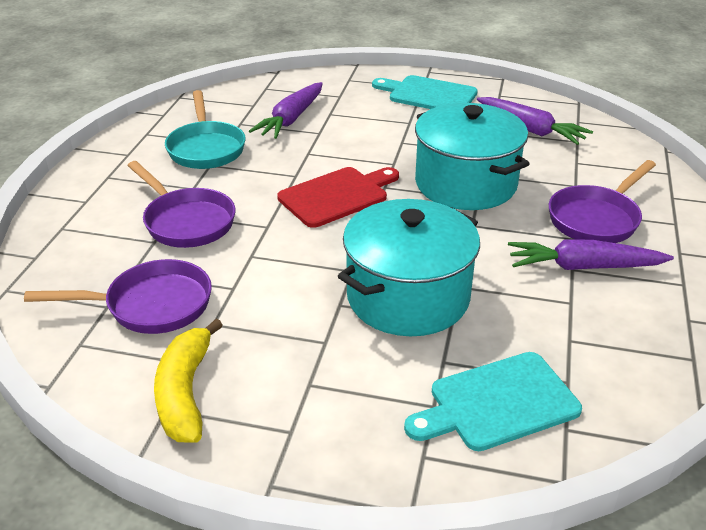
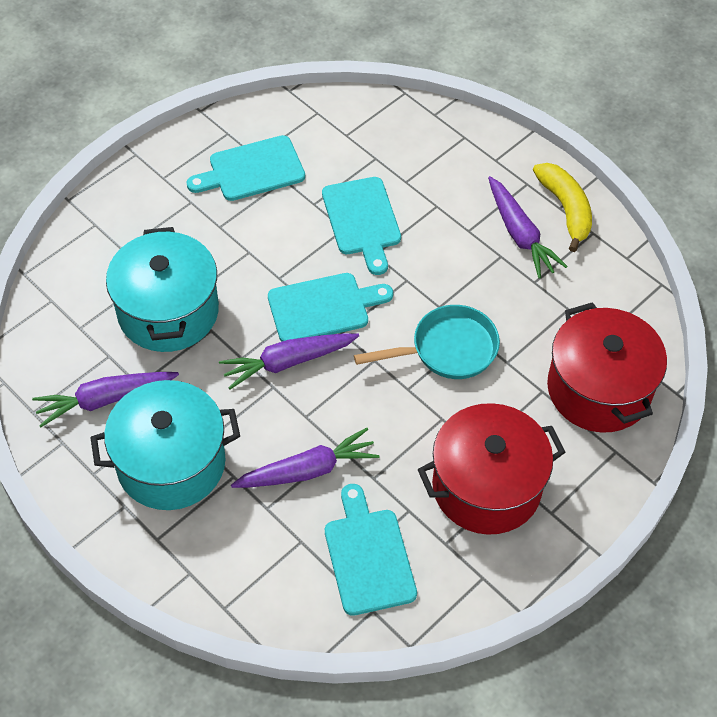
purple carrot: 3 -> 4
purple pan: 3 -> 0
red cutting board: 1 -> 0
red pot: 0 -> 2
turquoise cutting board: 2 -> 4

